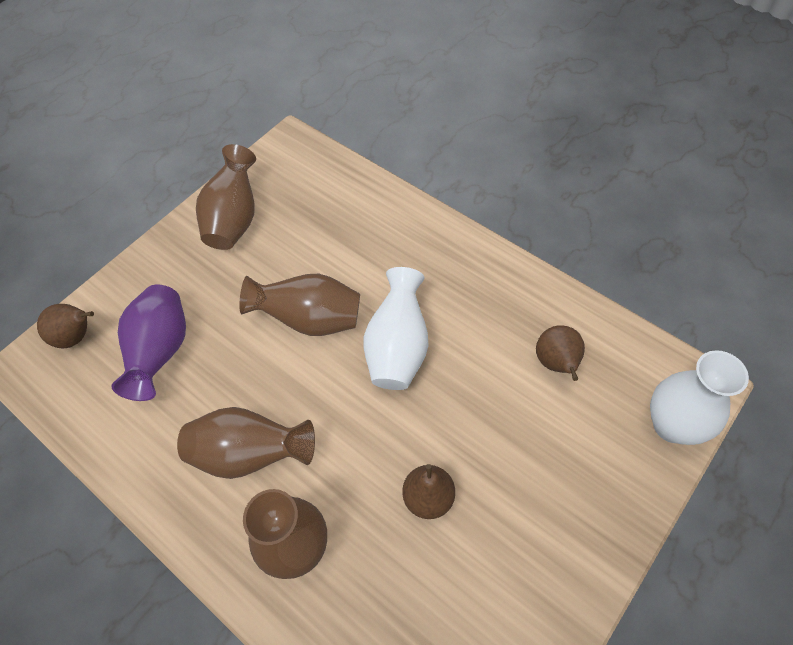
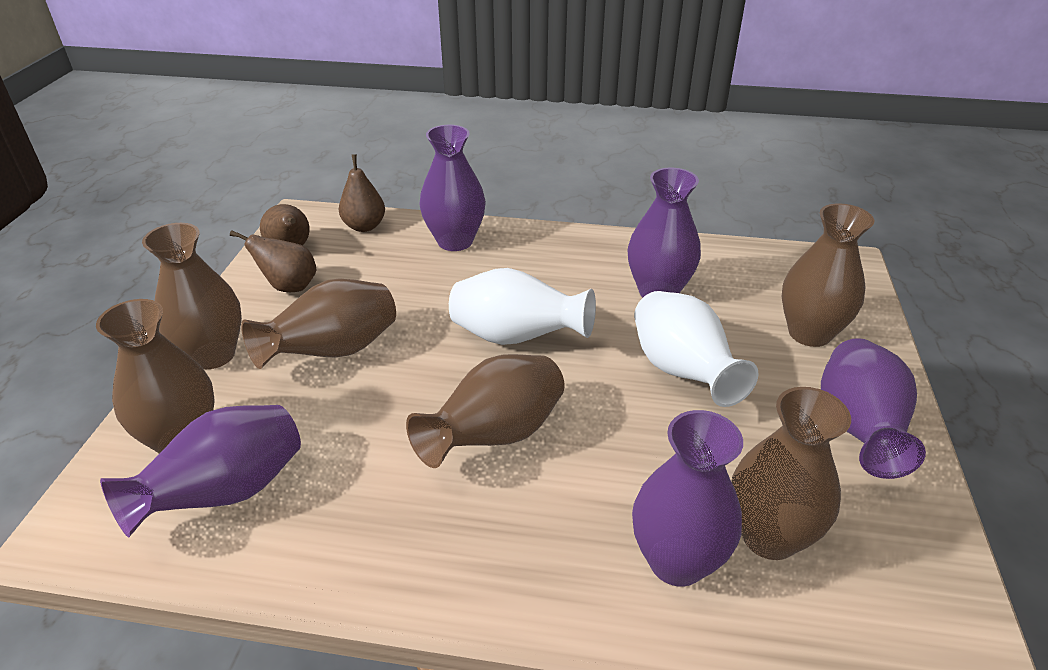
brown vase: 4 -> 6
purple vase: 1 -> 5

